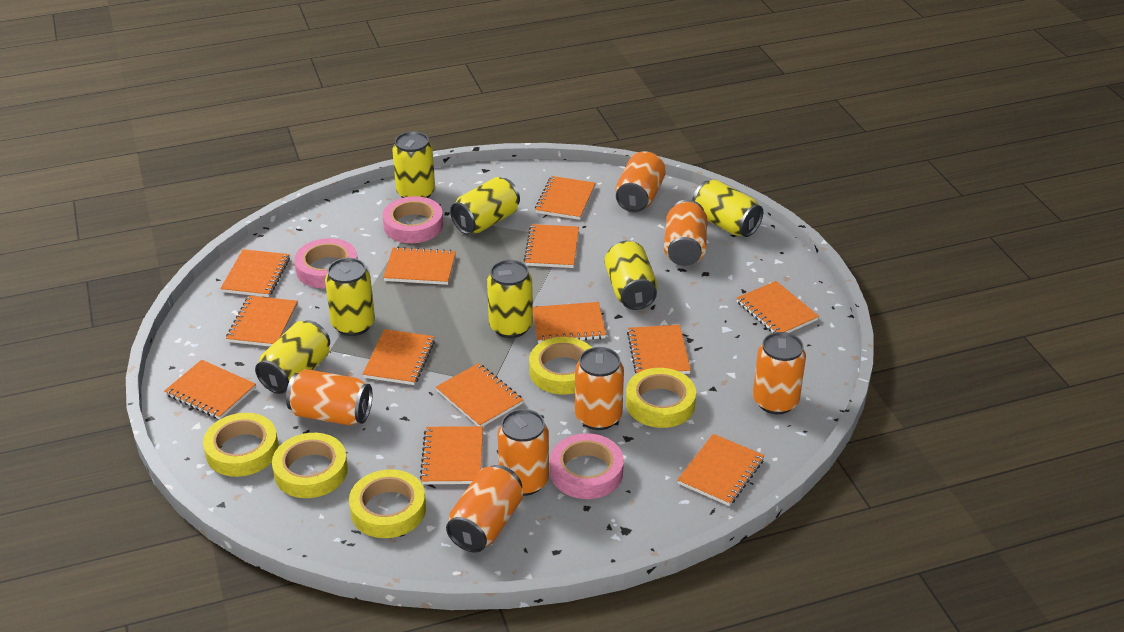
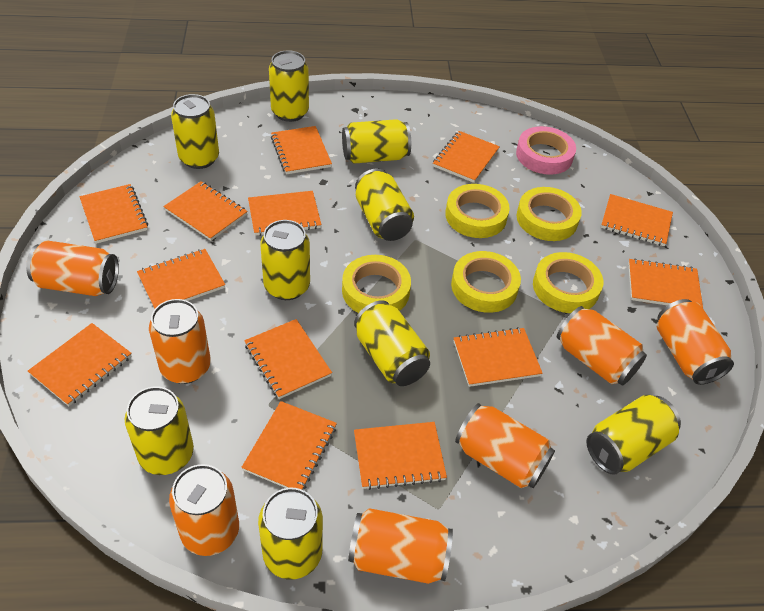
pink tape: 3 -> 1
yellow can: 7 -> 9

